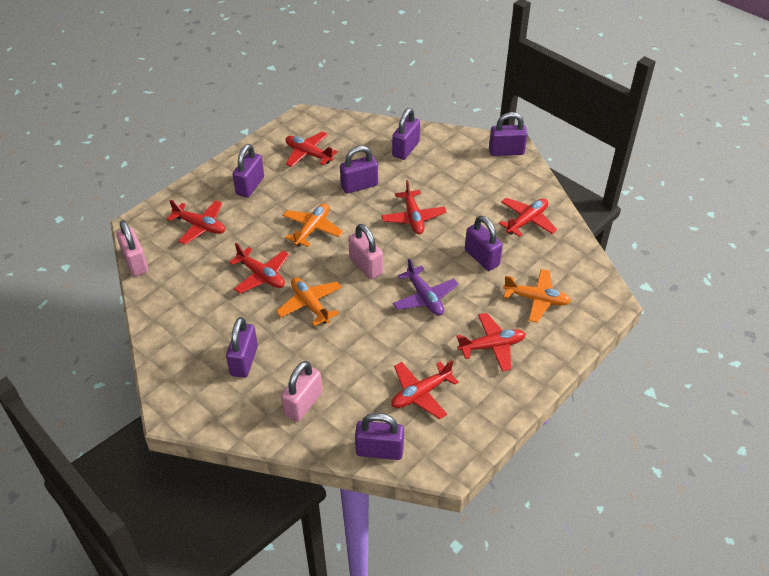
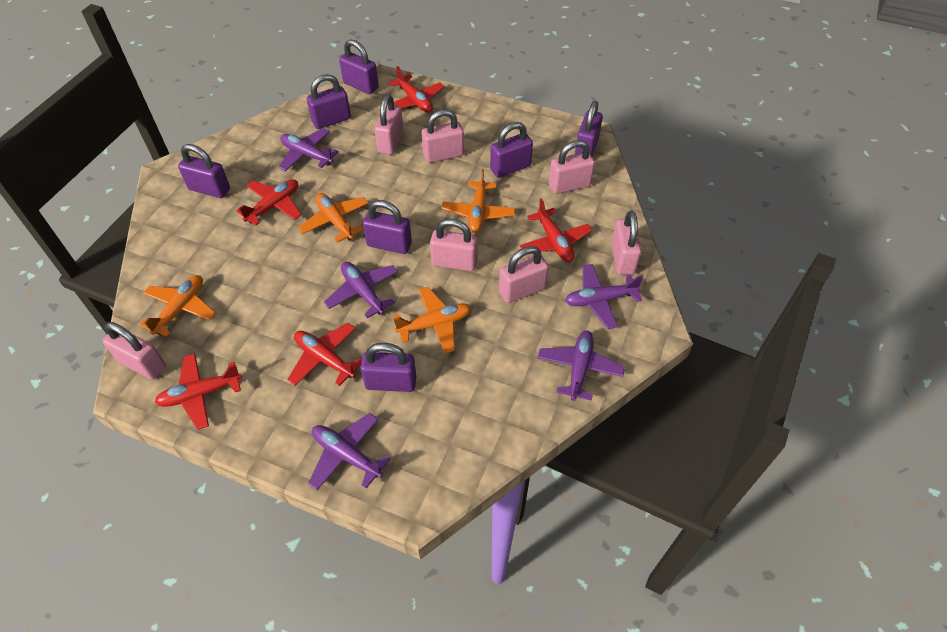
orange plane: 3 -> 4
pink padlock: 3 -> 7
purple plane: 1 -> 5
red plane: 7 -> 5

